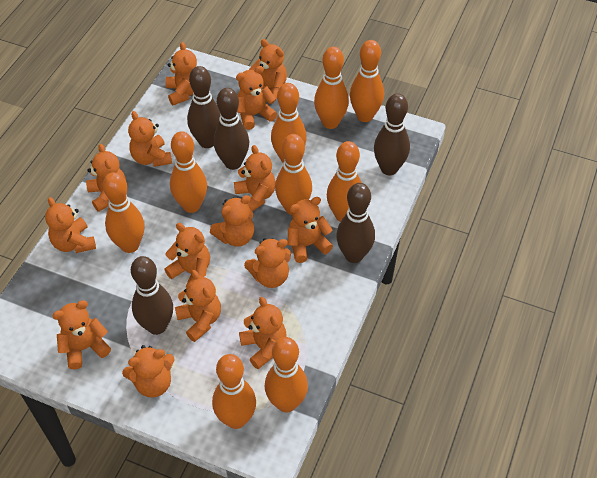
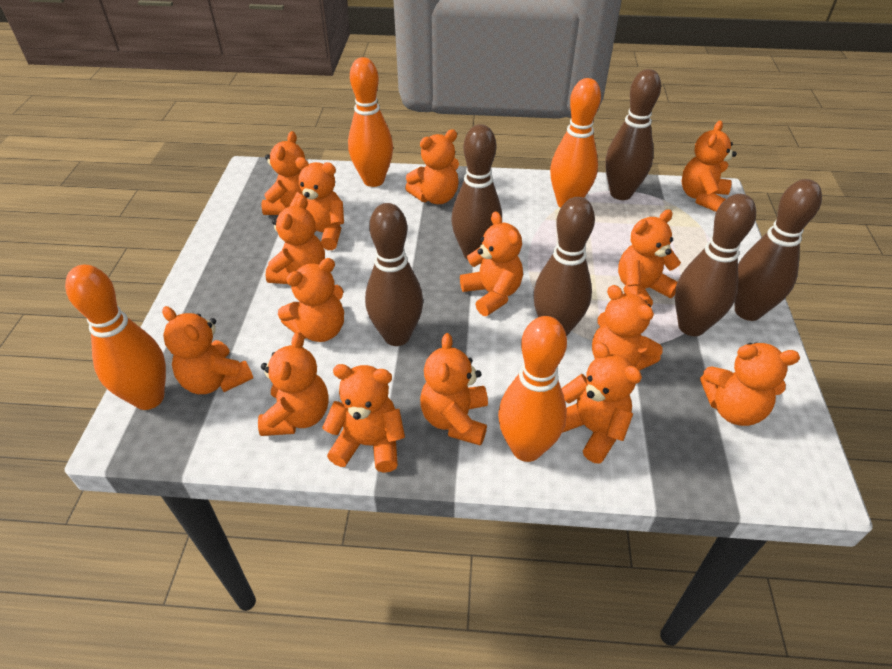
brown bowling pin: 5 -> 6
orange bowling pin: 9 -> 4

